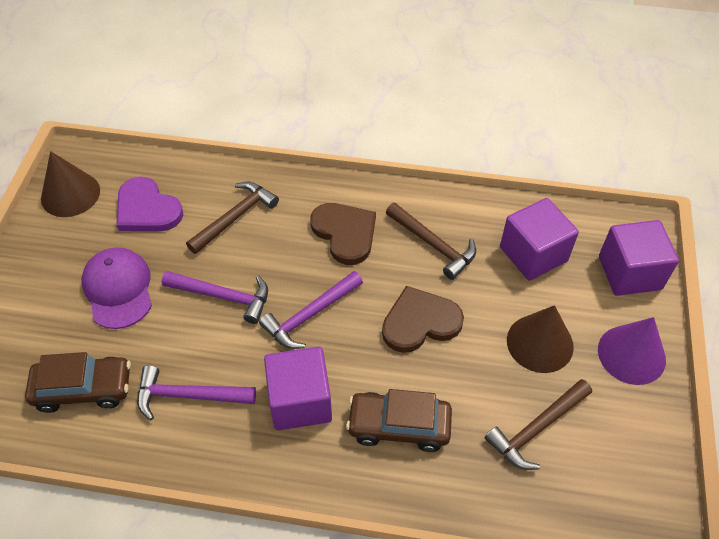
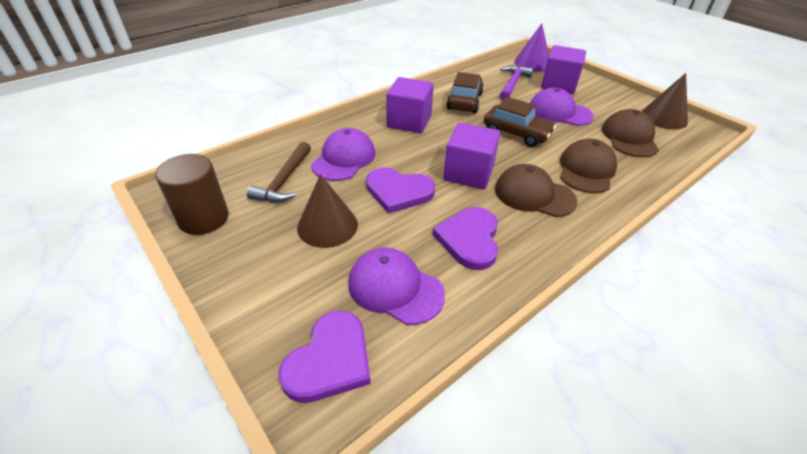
brown cap: 0 -> 3
brown cylinder: 0 -> 1
brown hammer: 3 -> 1
brown heart: 2 -> 0
purple cap: 1 -> 3
purple hammer: 3 -> 1
purple heart: 1 -> 3

